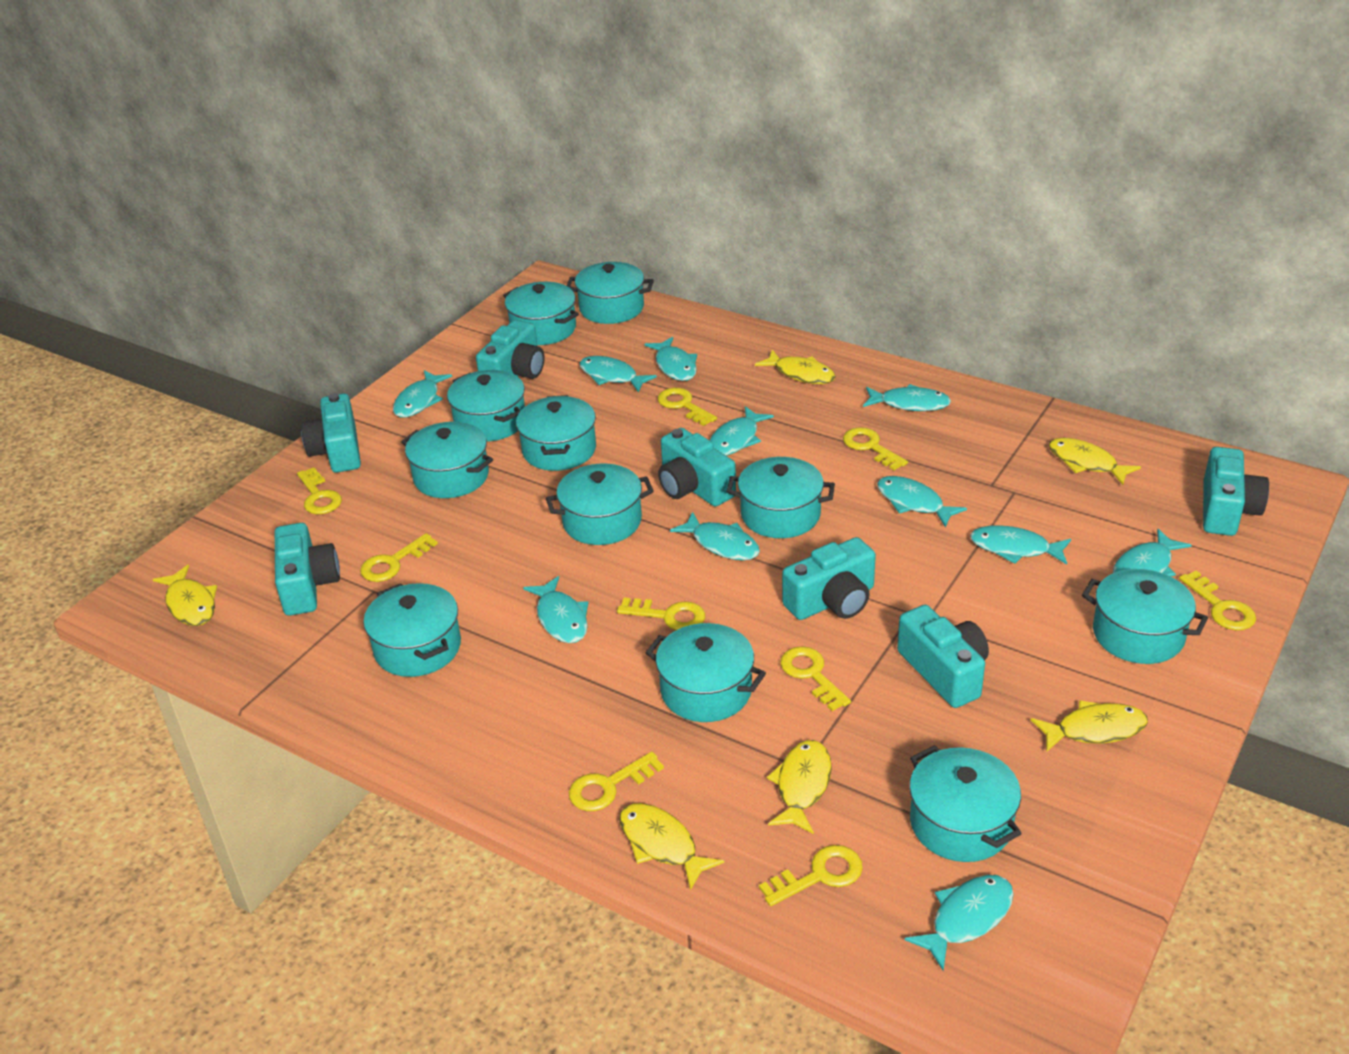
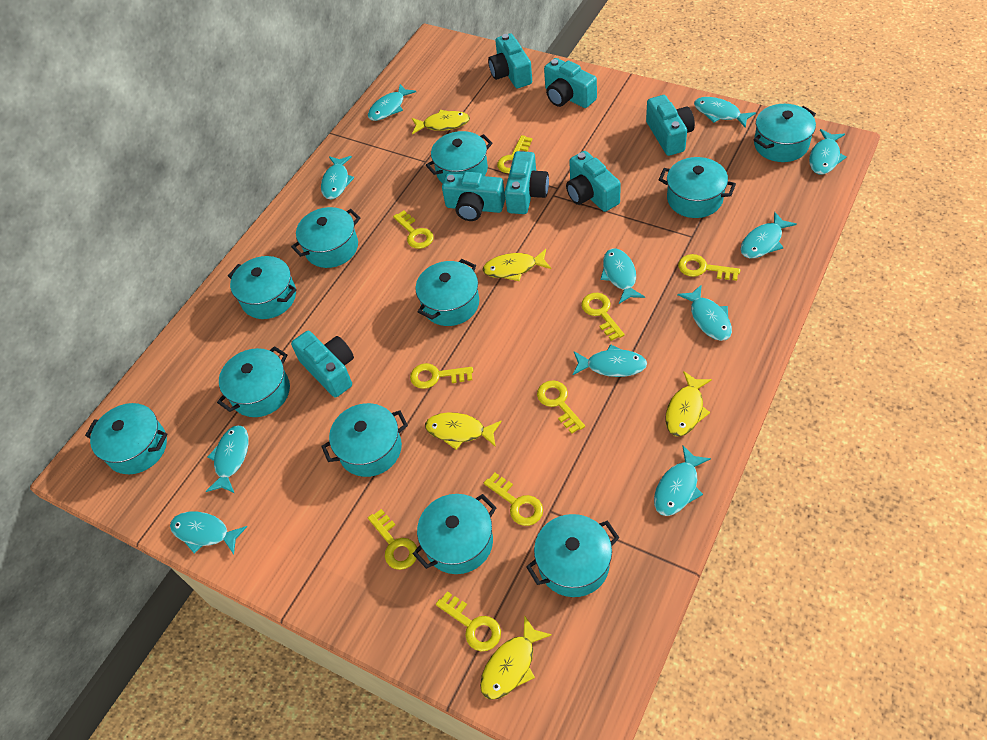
yellow fish: 6 -> 5

